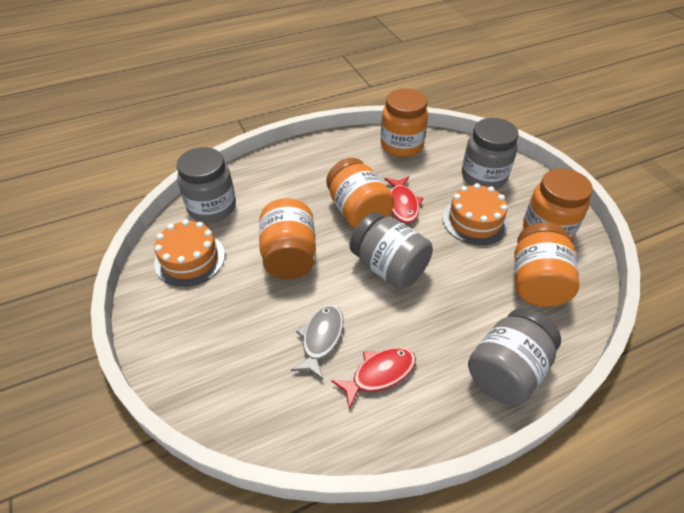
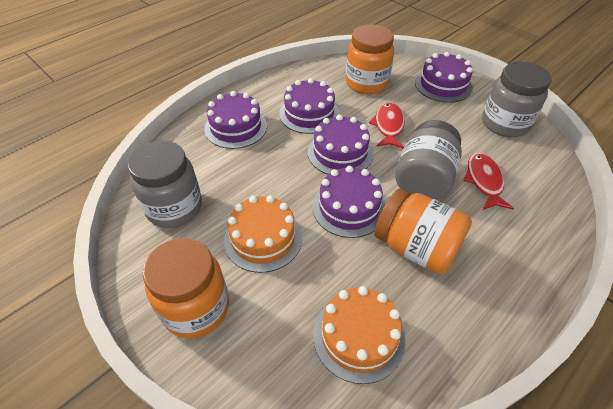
grey fish: 1 -> 0
grey jar: 4 -> 3
orange jar: 5 -> 3
purple cake: 0 -> 5

